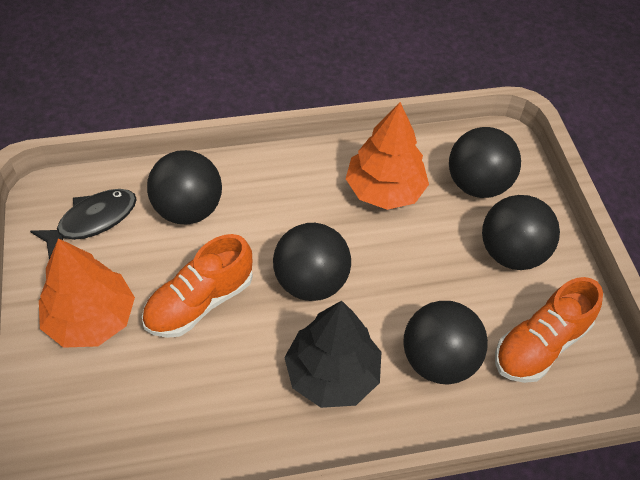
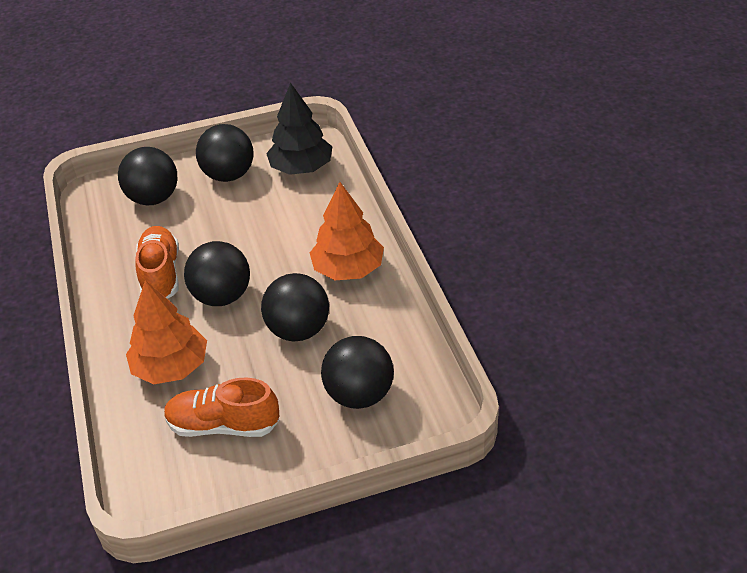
black fish: 1 -> 0

